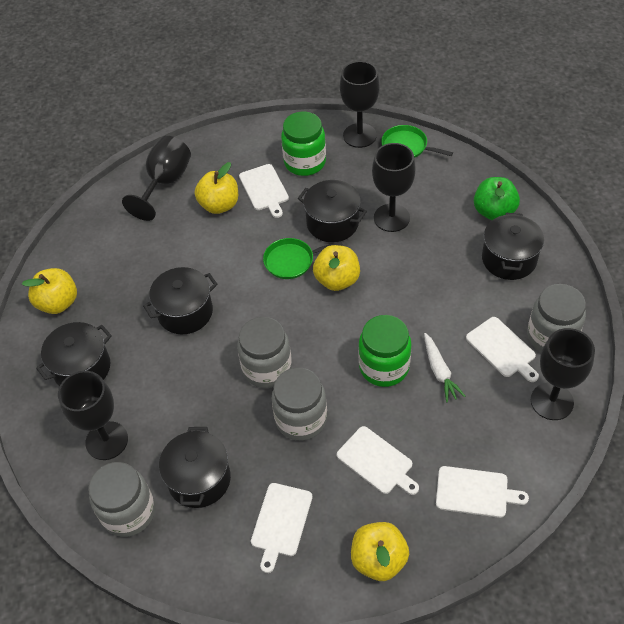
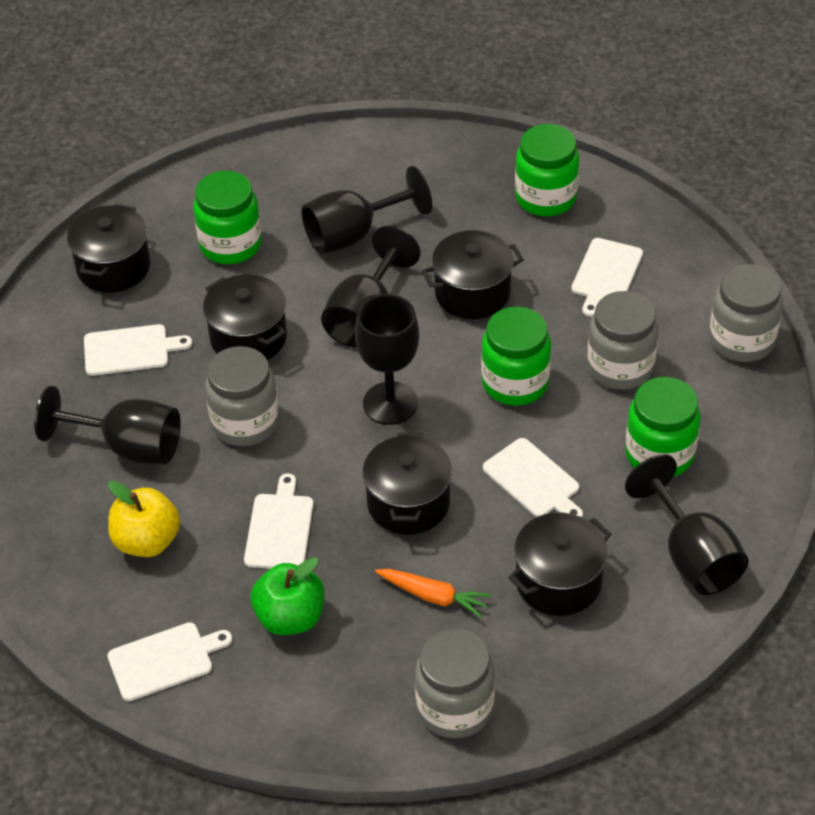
green jar: 2 -> 4
green pan: 2 -> 0
orange carrot: 0 -> 1
white carrot: 1 -> 0
yellow apple: 4 -> 1

